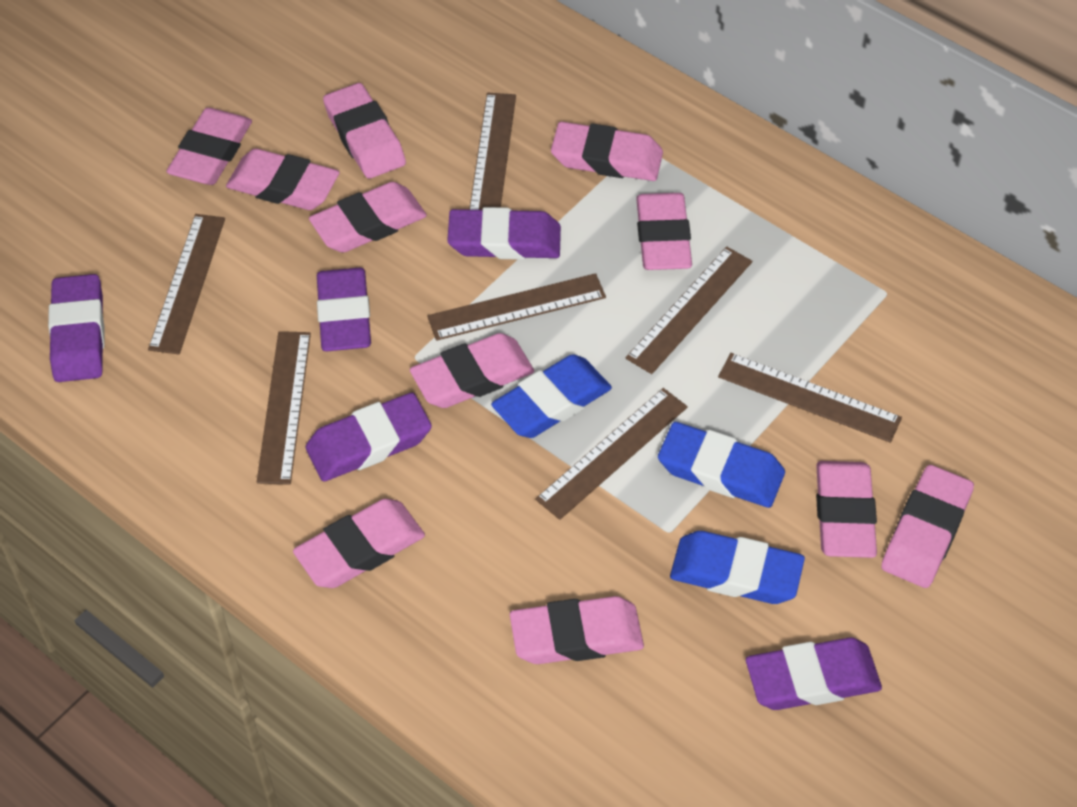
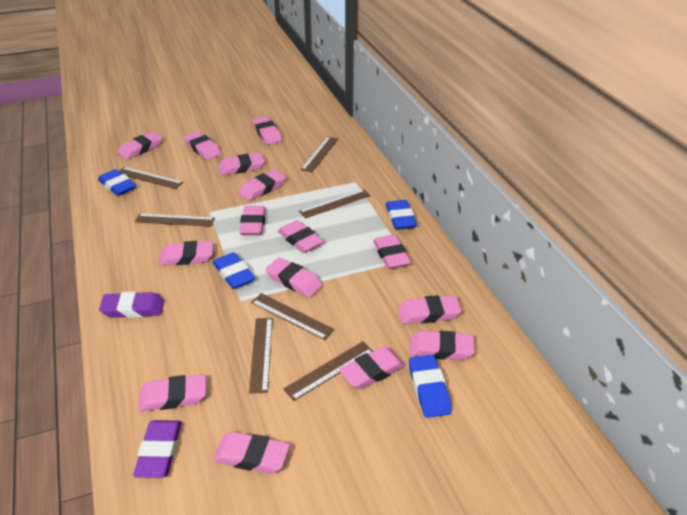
blue eraser: 3 -> 4
pink eraser: 11 -> 15
purple eraser: 5 -> 2

